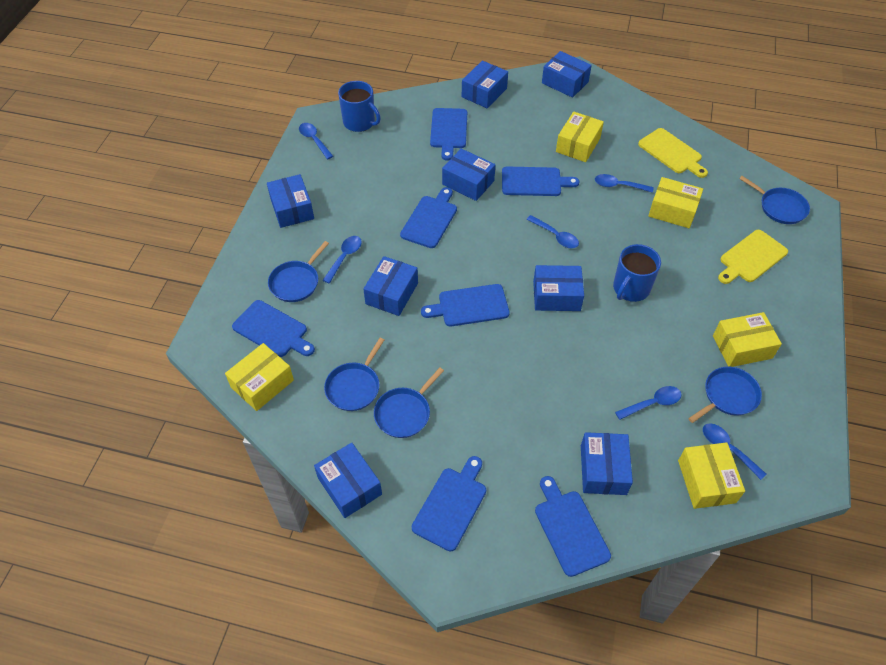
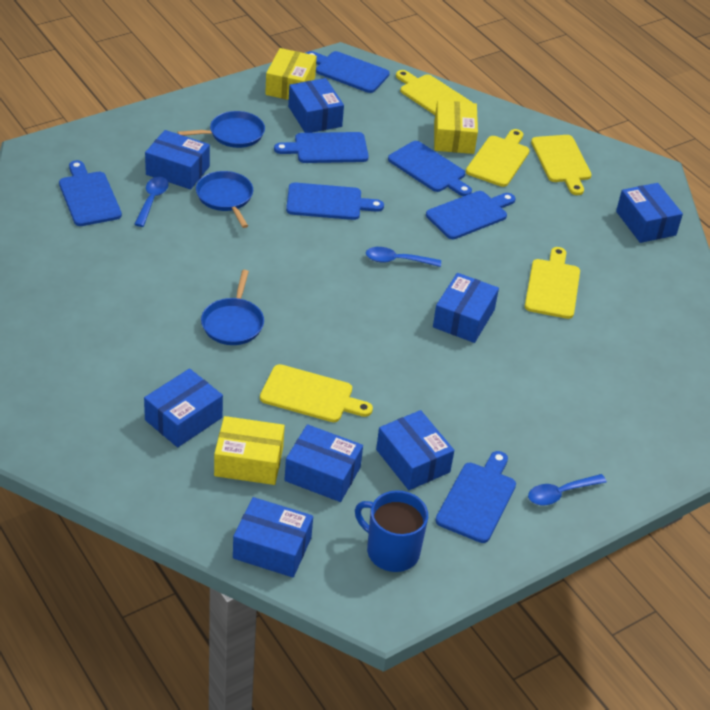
blue mug: 2 -> 1
blue pan: 5 -> 3
blue spoon: 6 -> 3
yellow box: 5 -> 3
yellow cutting board: 2 -> 5

